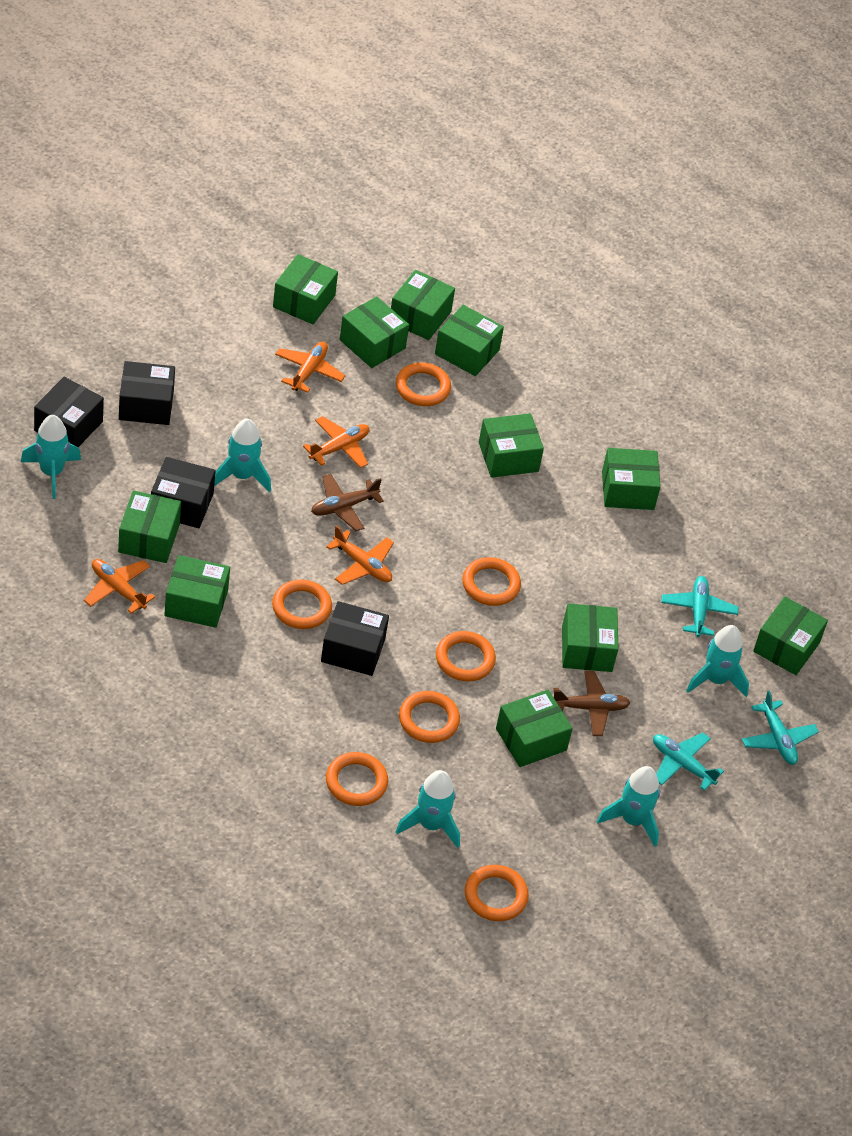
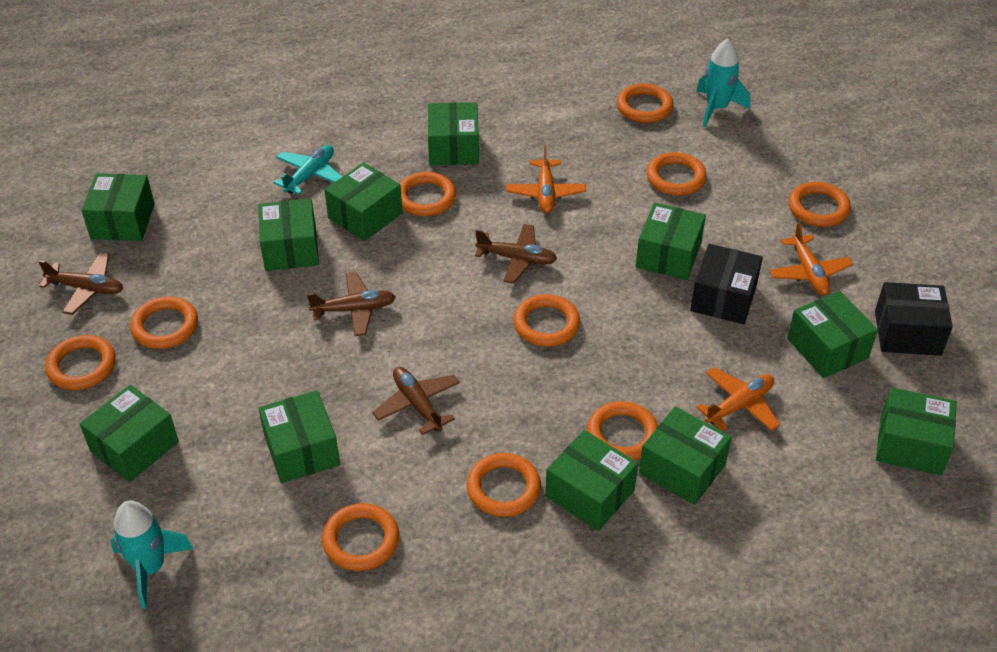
black box: 4 -> 2
brown plane: 2 -> 4
orange plane: 4 -> 3
orange ring: 7 -> 10
turquoise plane: 3 -> 1
turquoise rocket: 5 -> 2

